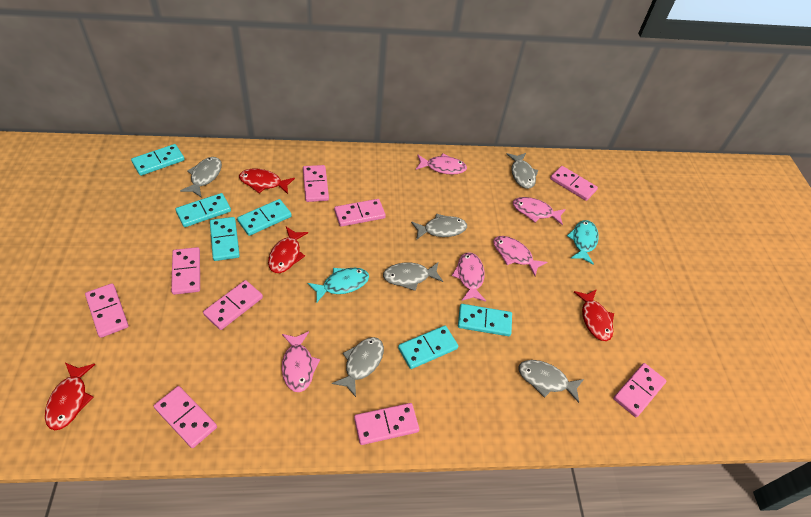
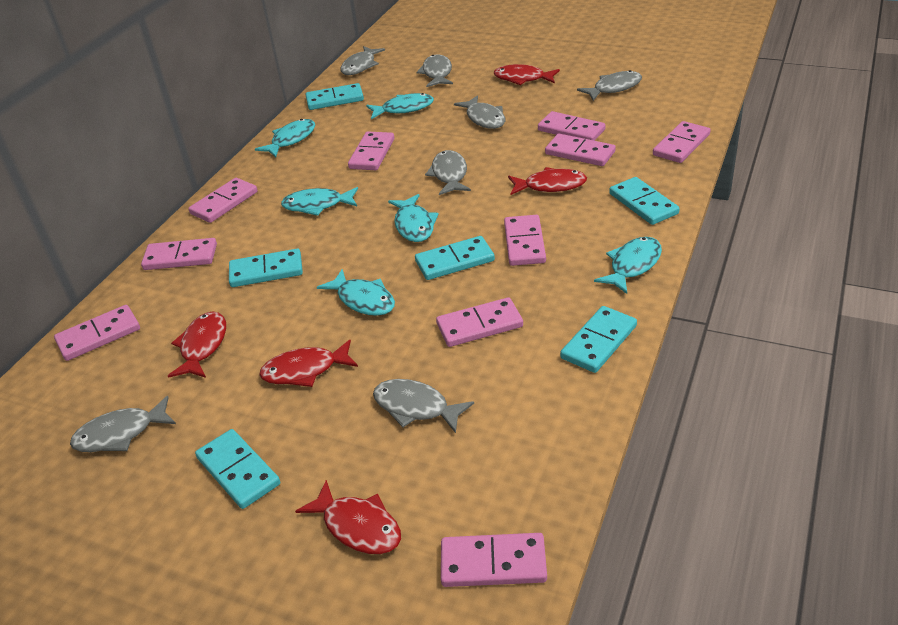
grey fish: 6 -> 7
pink domino: 9 -> 10
pink fish: 5 -> 0
red fish: 4 -> 5
turquoise fish: 2 -> 6

